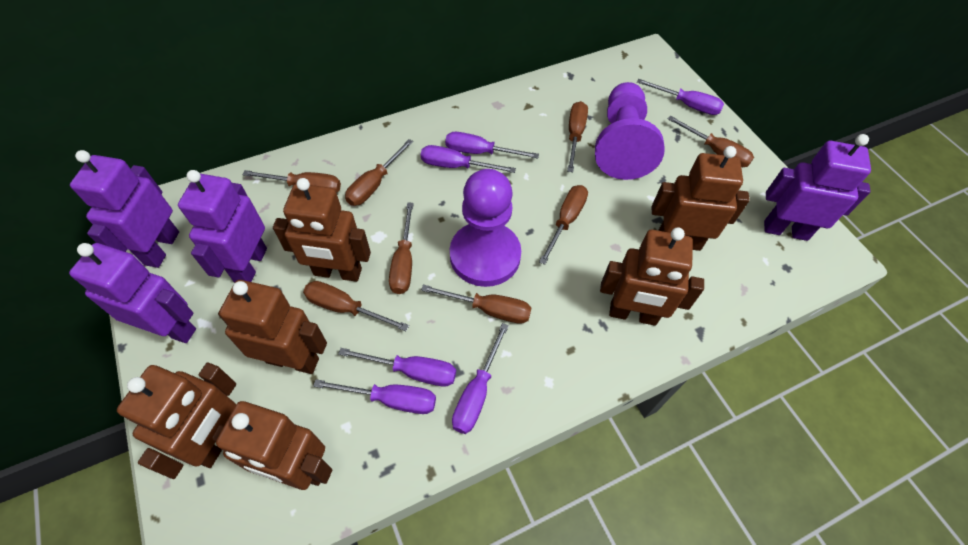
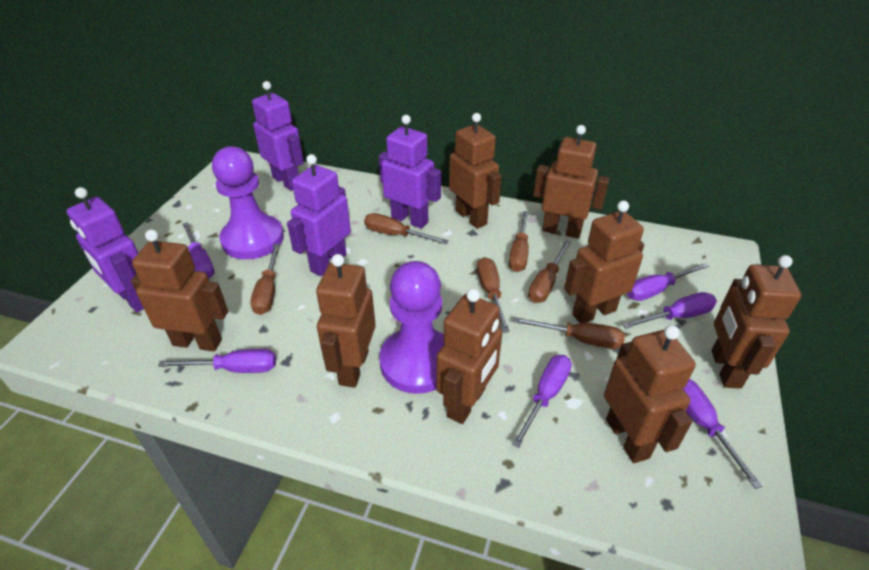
brown robot: 6 -> 8
brown screwdriver: 8 -> 6

